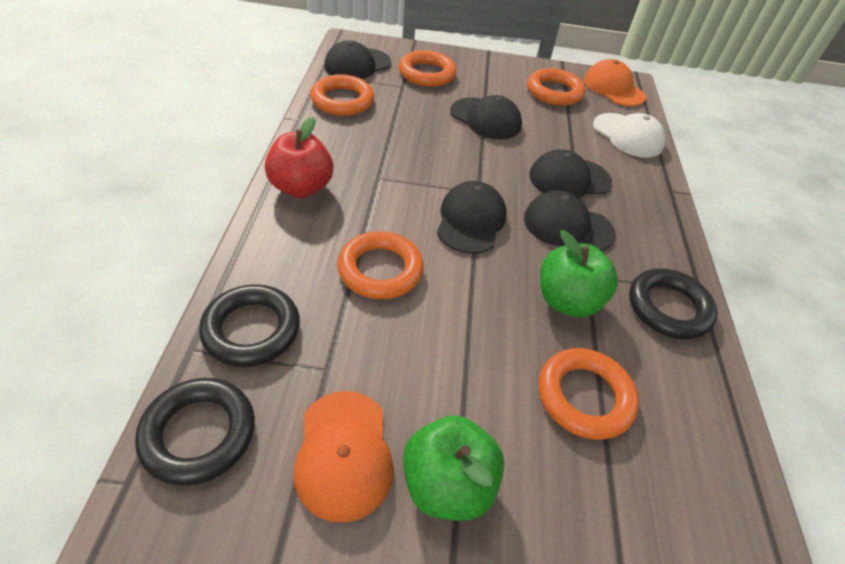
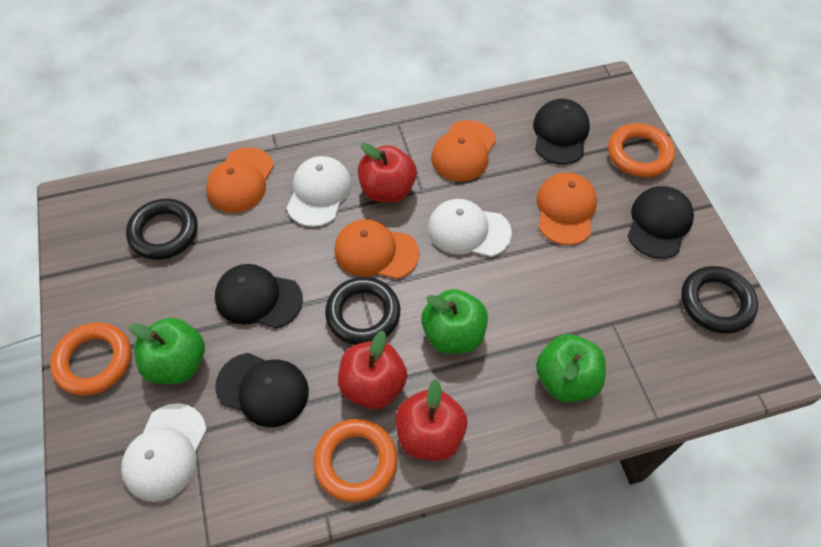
black cap: 5 -> 4
green apple: 2 -> 3
orange cap: 2 -> 4
orange ring: 5 -> 3
red apple: 1 -> 3
white cap: 1 -> 3

